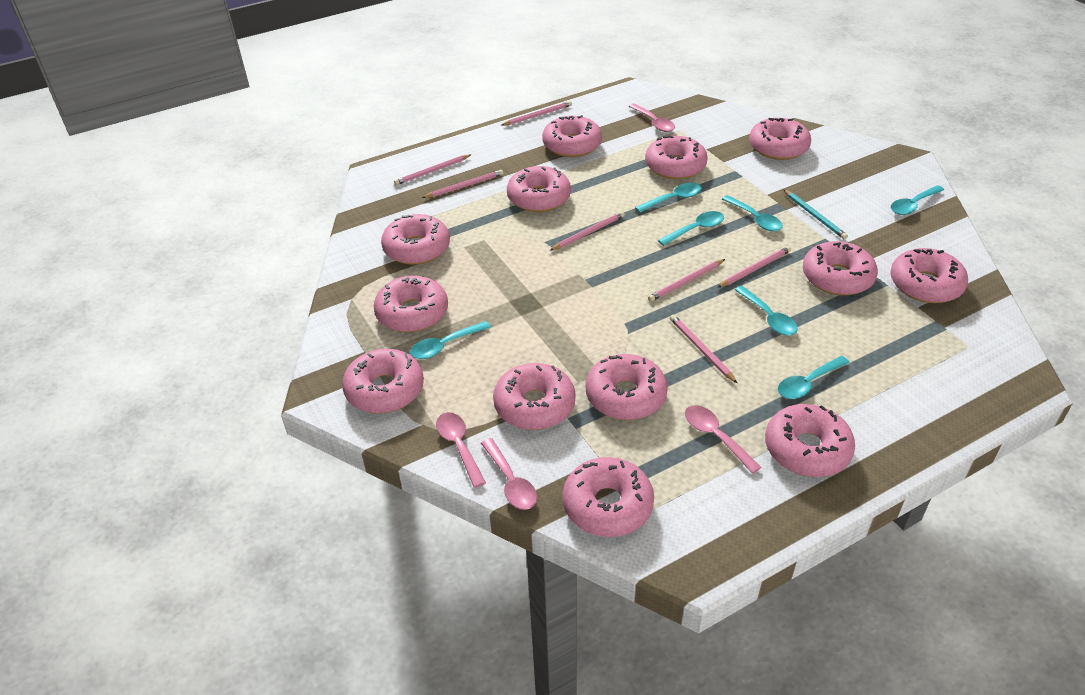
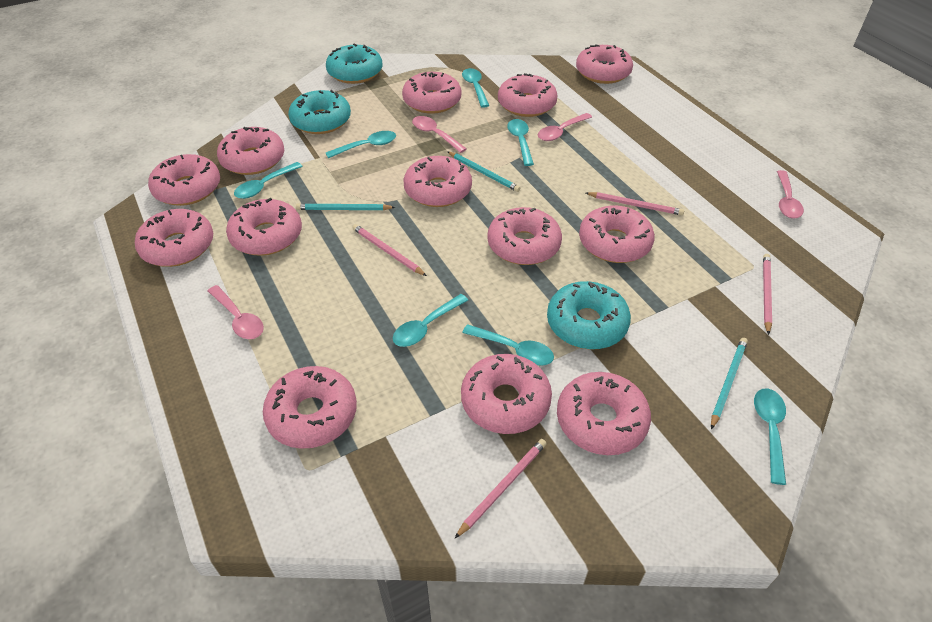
pink pencil: 7 -> 4
turquoise donut: 0 -> 3
turquoise pencil: 1 -> 3

